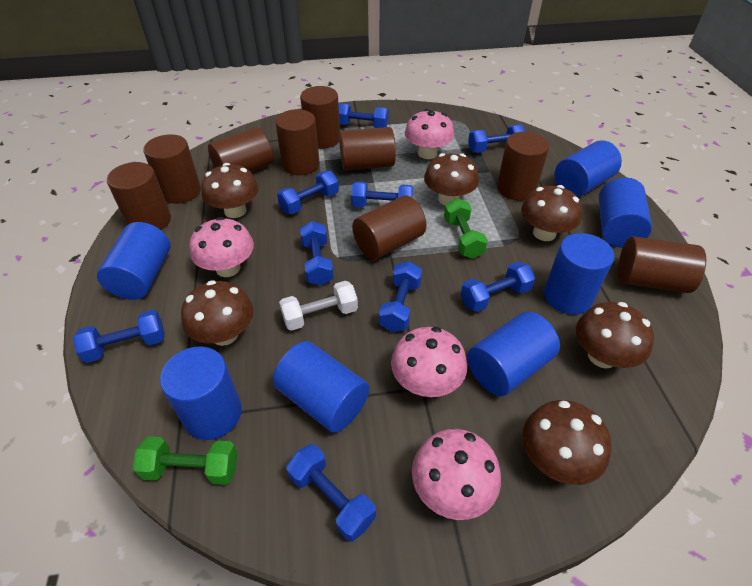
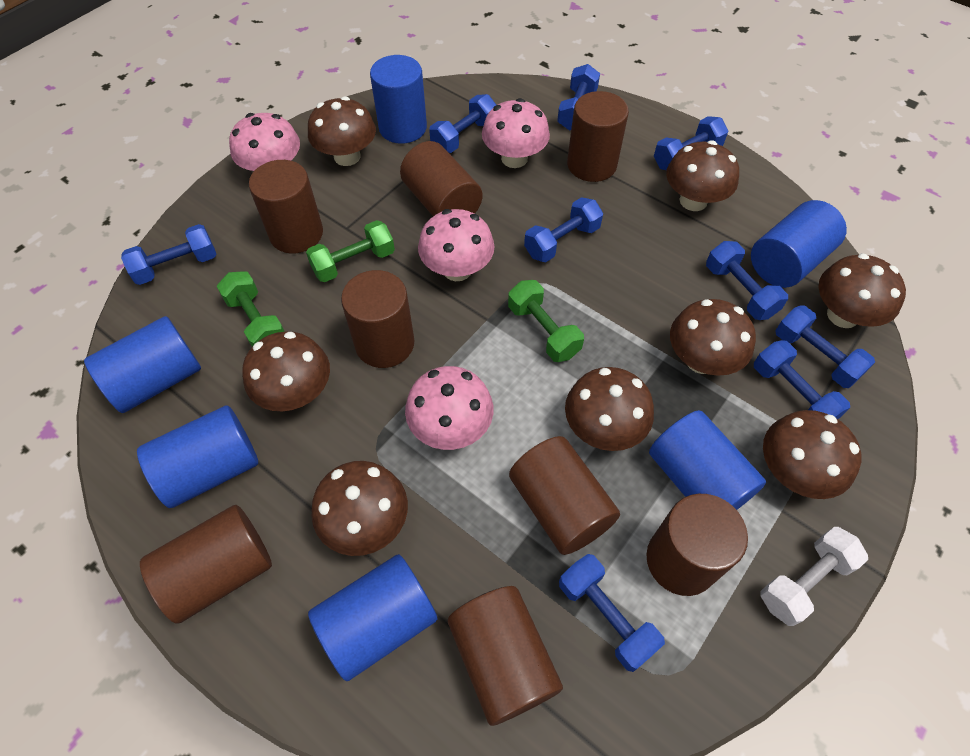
blue cylinder: 7 -> 6
brown cylinder: 9 -> 8
brown mushroom: 6 -> 8
green dumbbell: 2 -> 3

